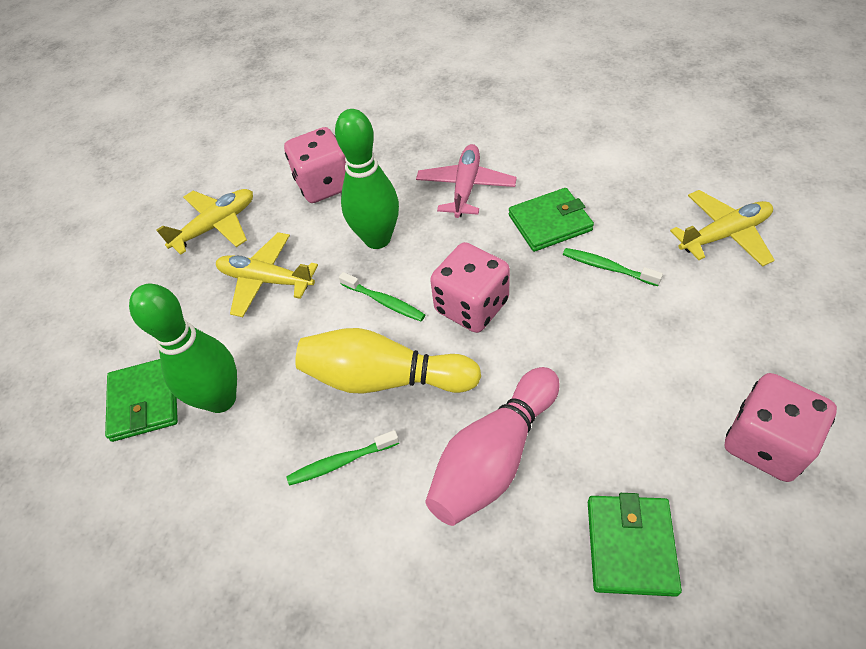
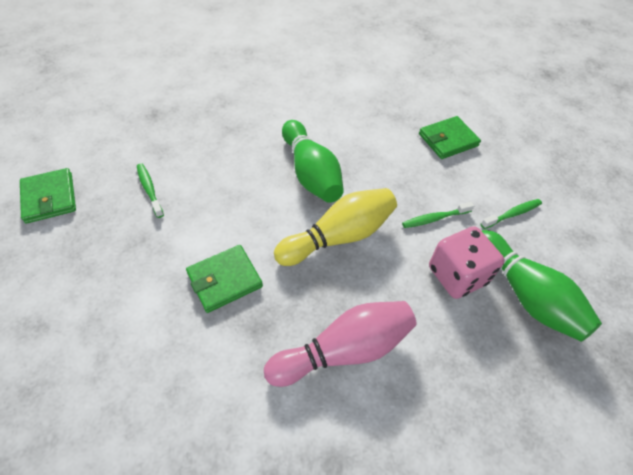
pink dice: 3 -> 1
pink plane: 1 -> 0
yellow plane: 3 -> 0

